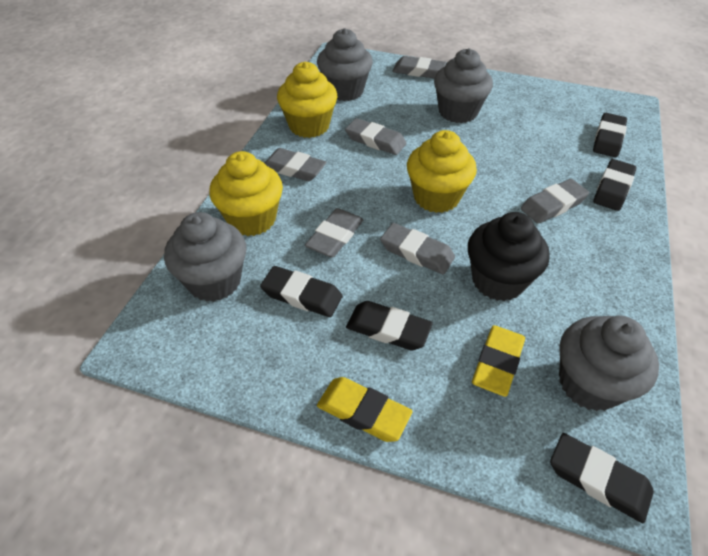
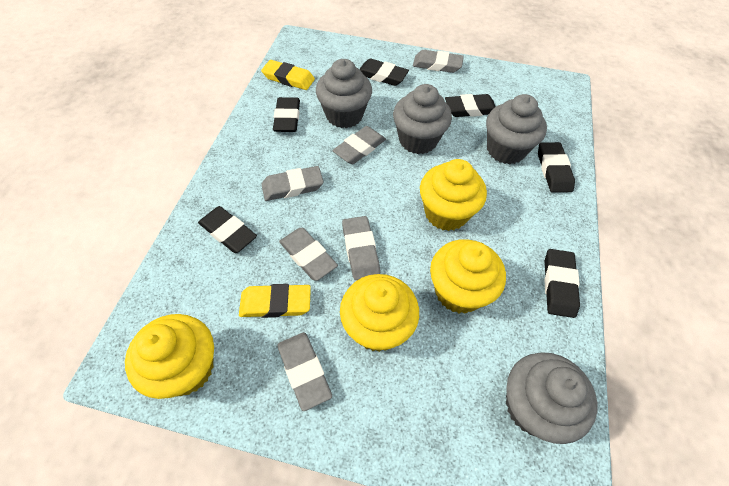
black cupcake: 1 -> 0
black eraser: 5 -> 6
yellow cupcake: 3 -> 4

